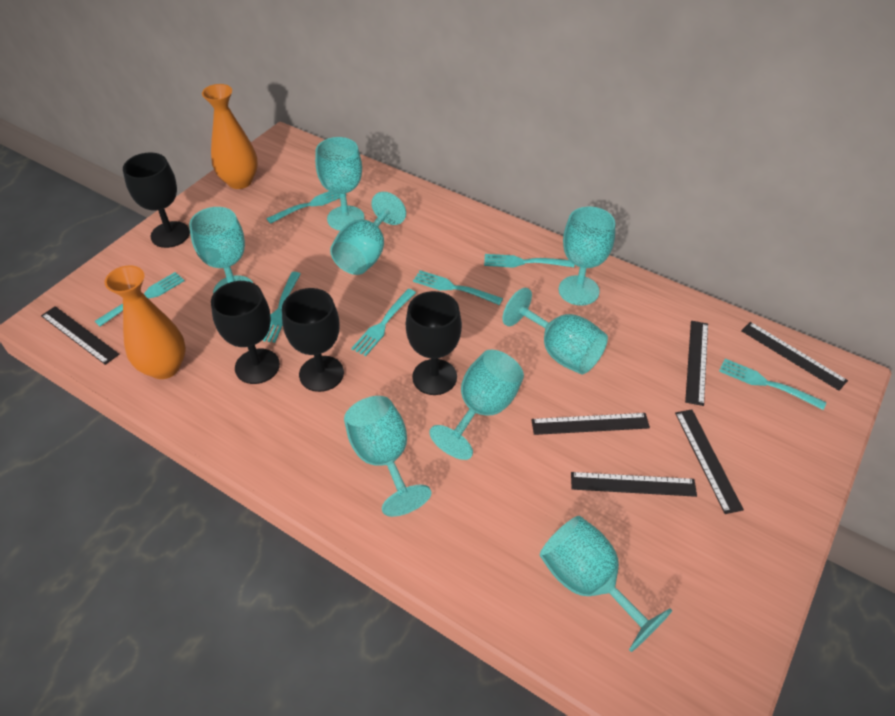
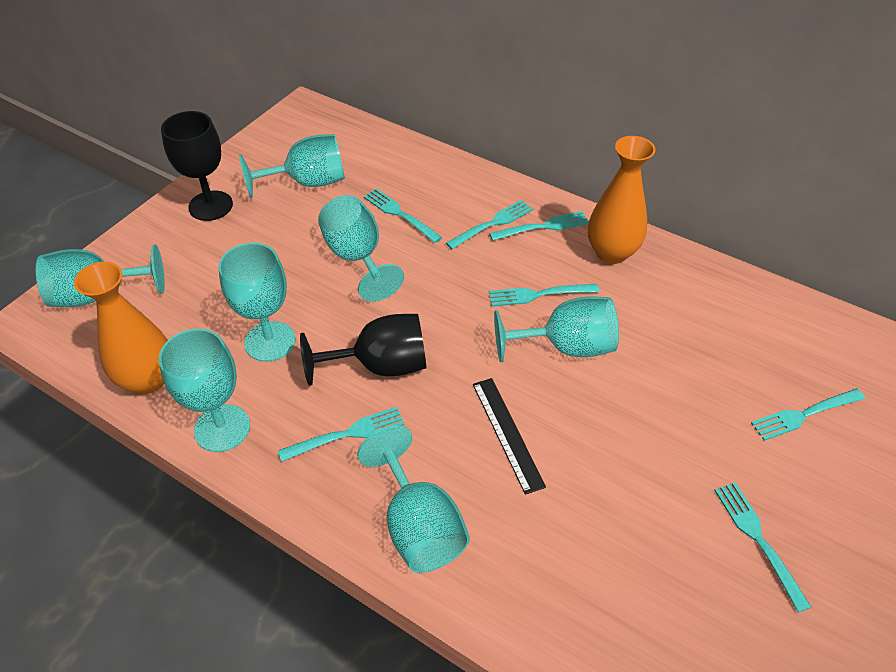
black goblet: 4 -> 2
black ruler: 6 -> 1
turquoise goblet: 8 -> 7

